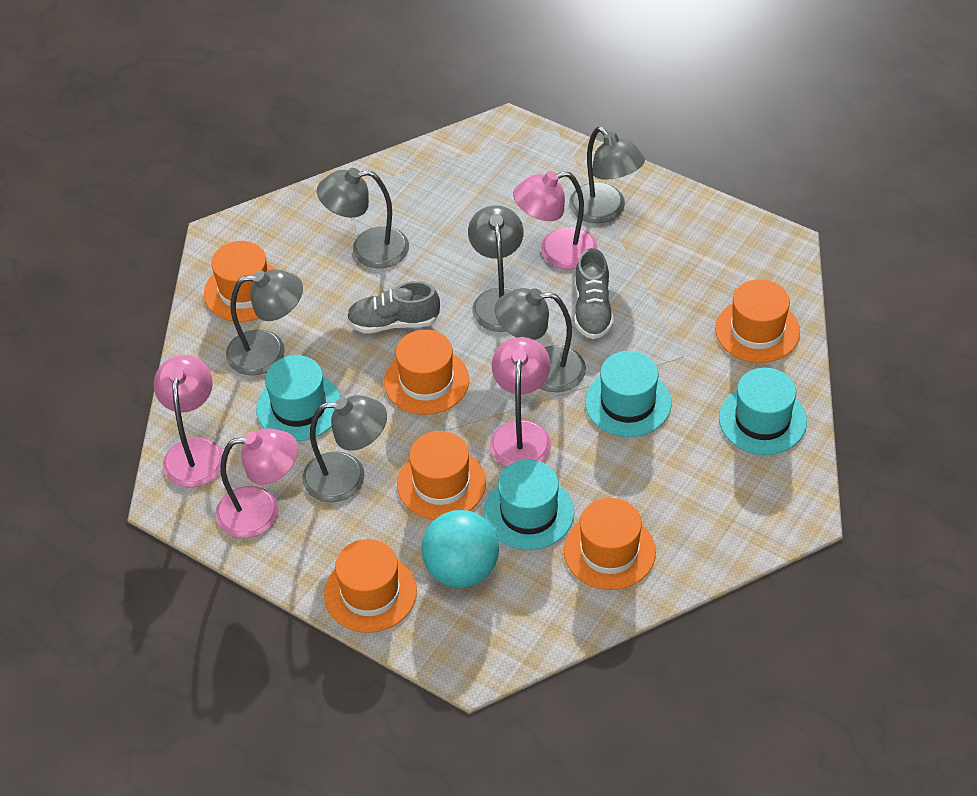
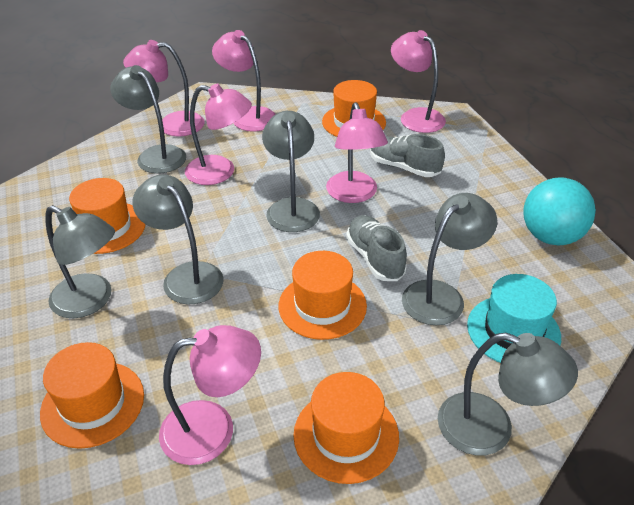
orange hat: 6 -> 5
pink lamp: 4 -> 6
turquoise hat: 4 -> 1

